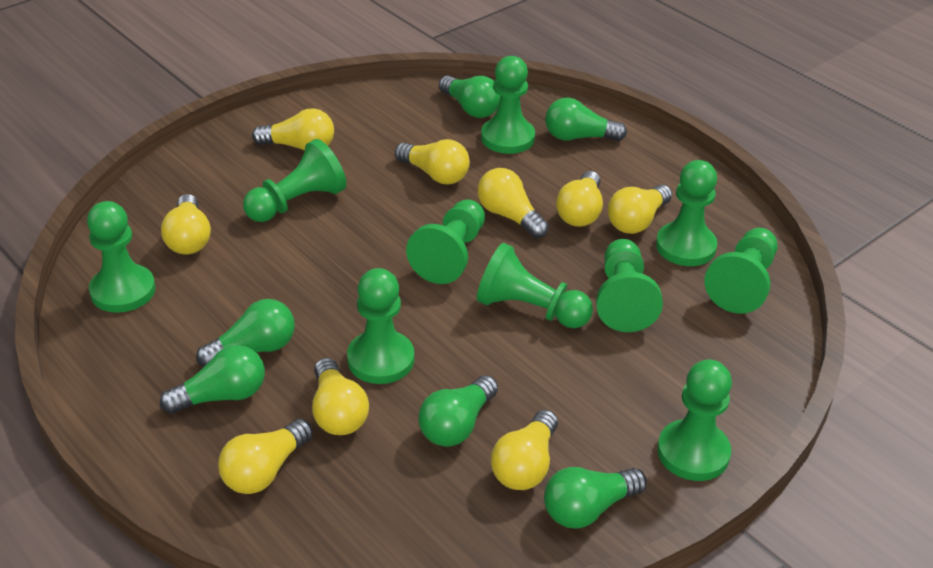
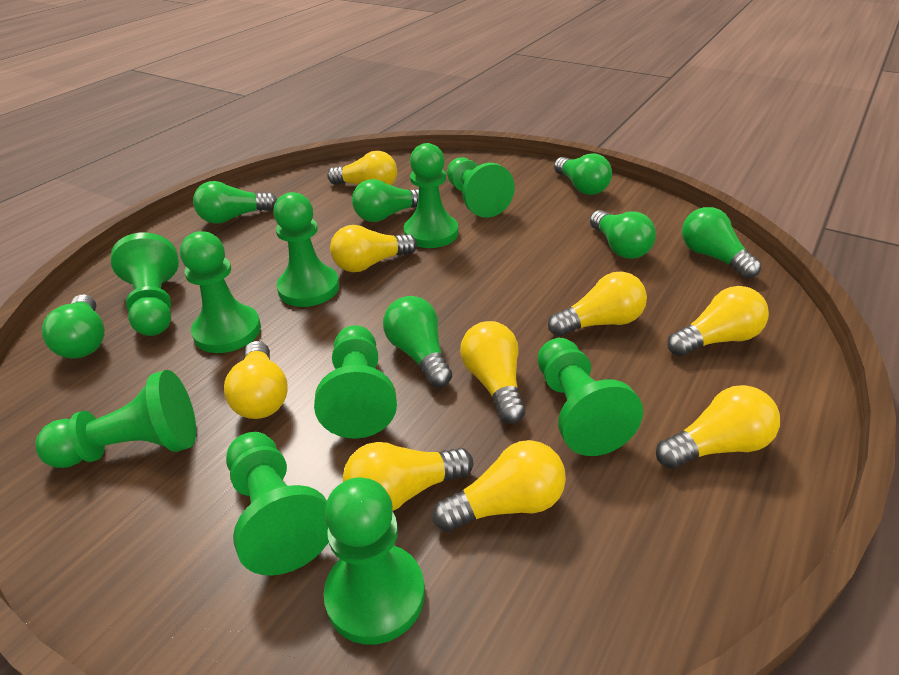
green light bulb: 6 -> 7

